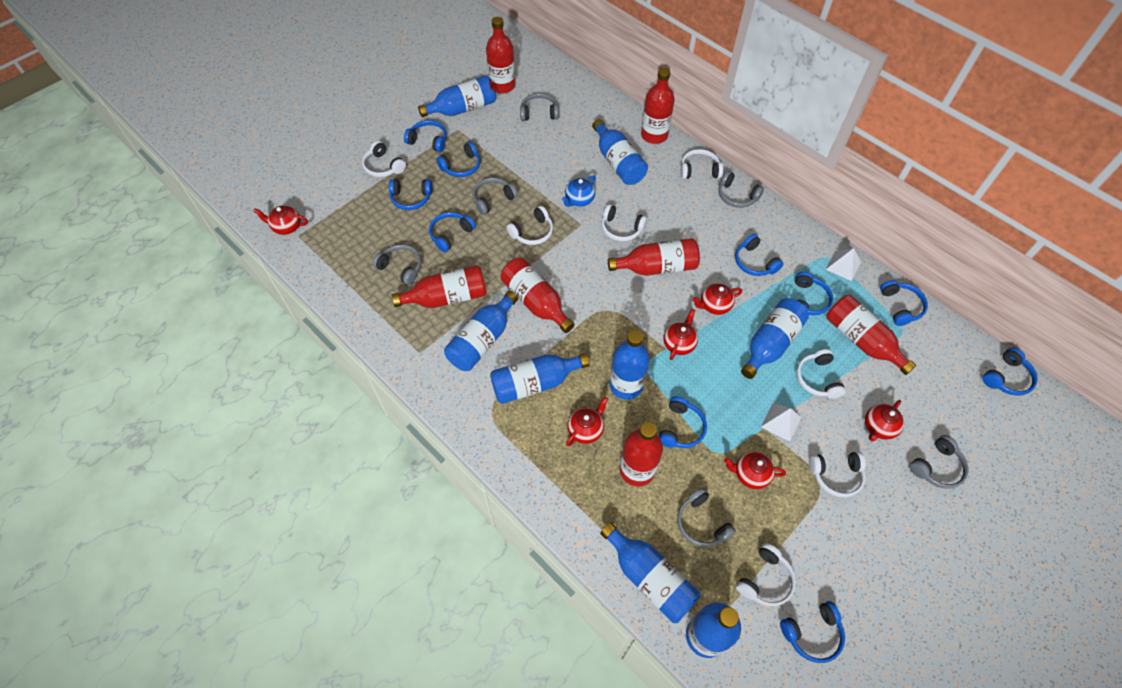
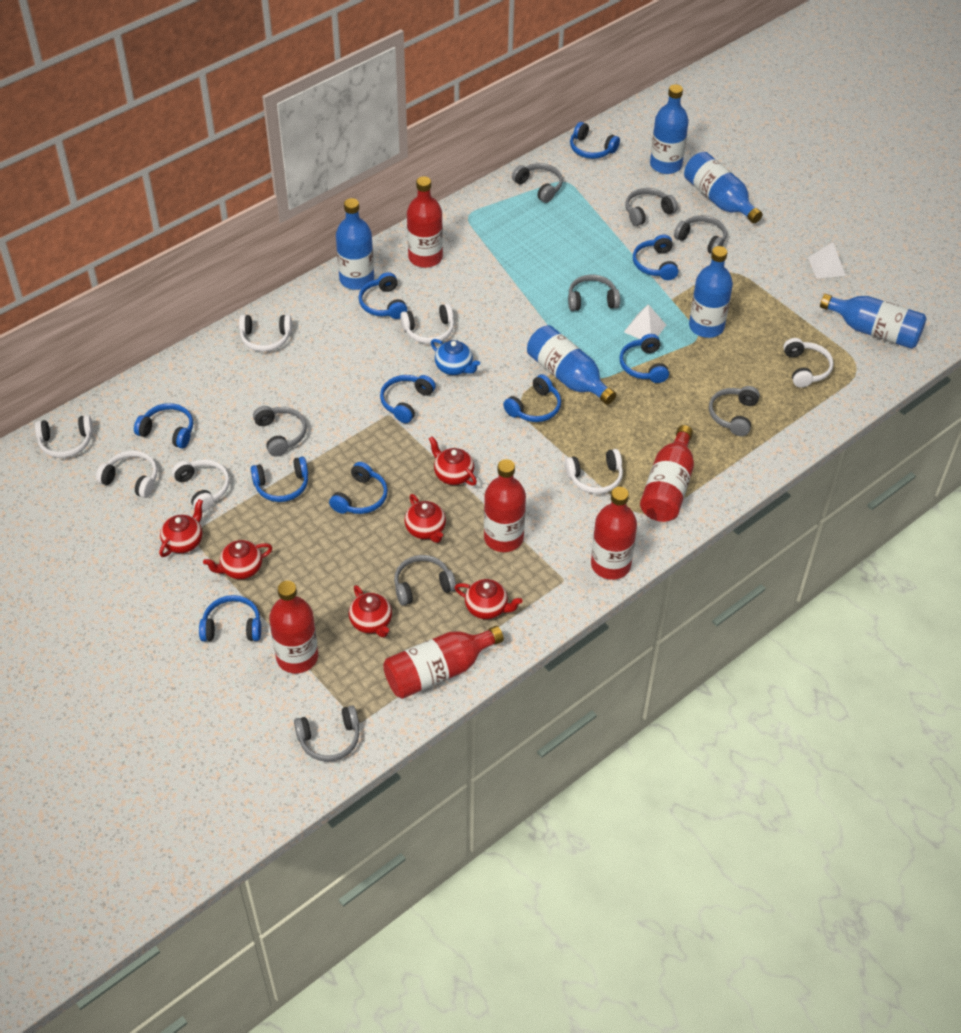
blue bottle: 8 -> 6
grey headphones: 6 -> 8
red bottle: 7 -> 6

